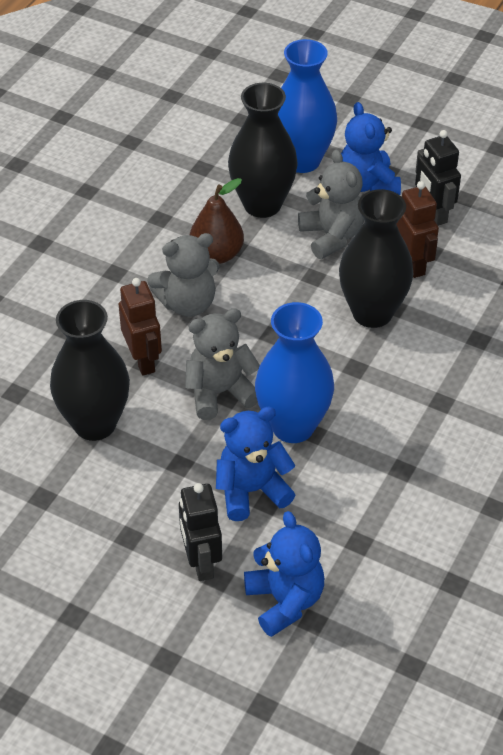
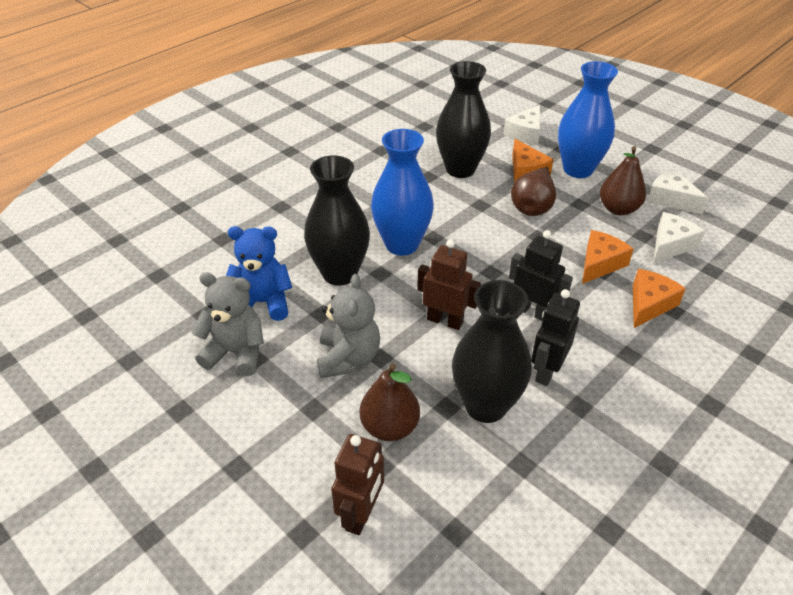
blue teddy bear: 3 -> 1
brown pear: 1 -> 3
grey teddy bear: 3 -> 2
orange cheese: 0 -> 3
white cheese: 0 -> 3

